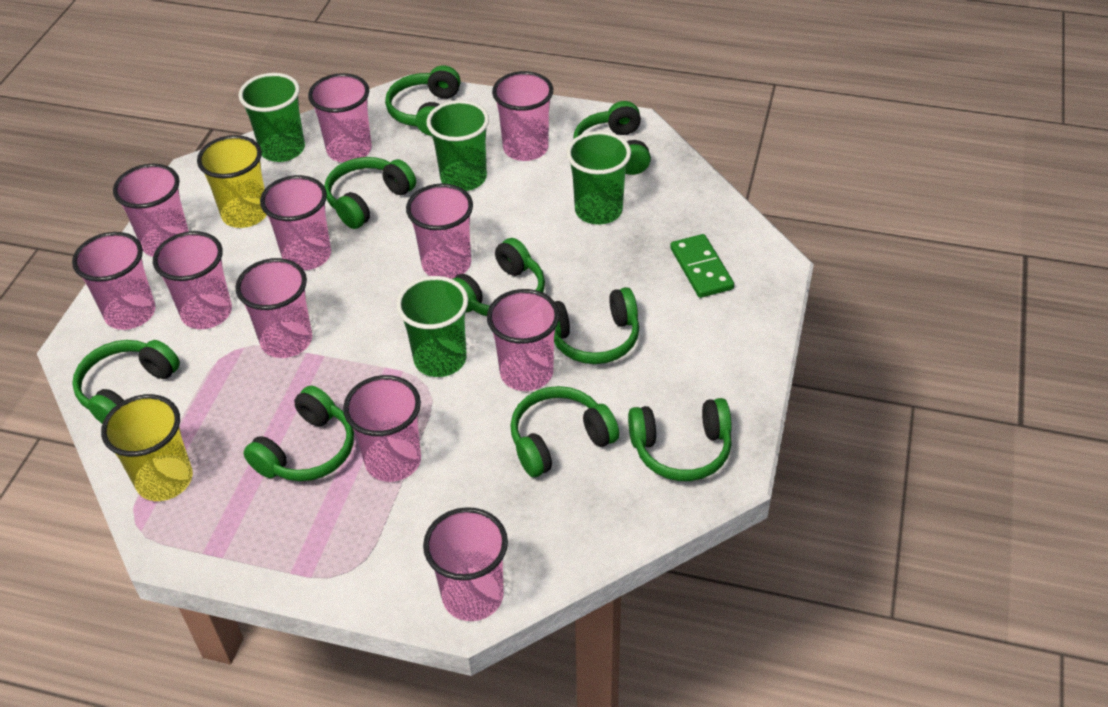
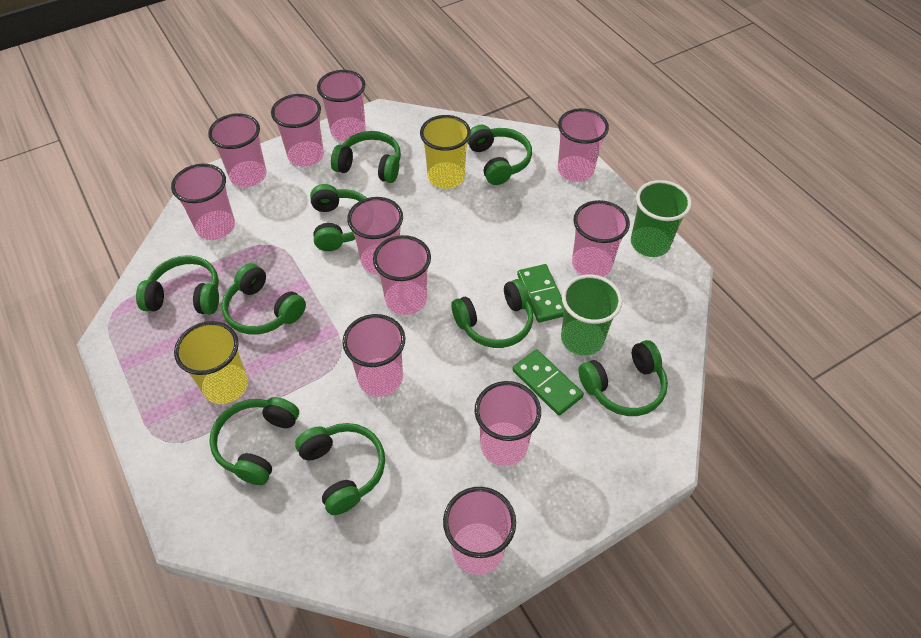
green cup: 4 -> 2
green domino: 1 -> 2

